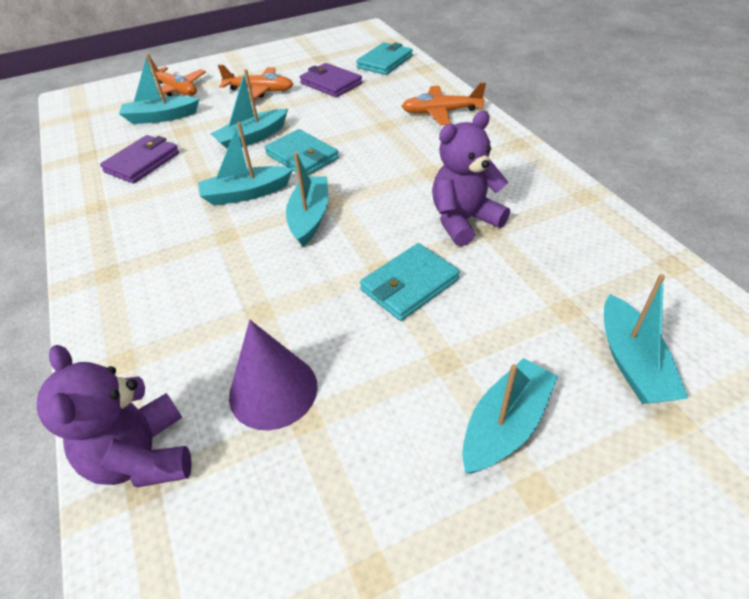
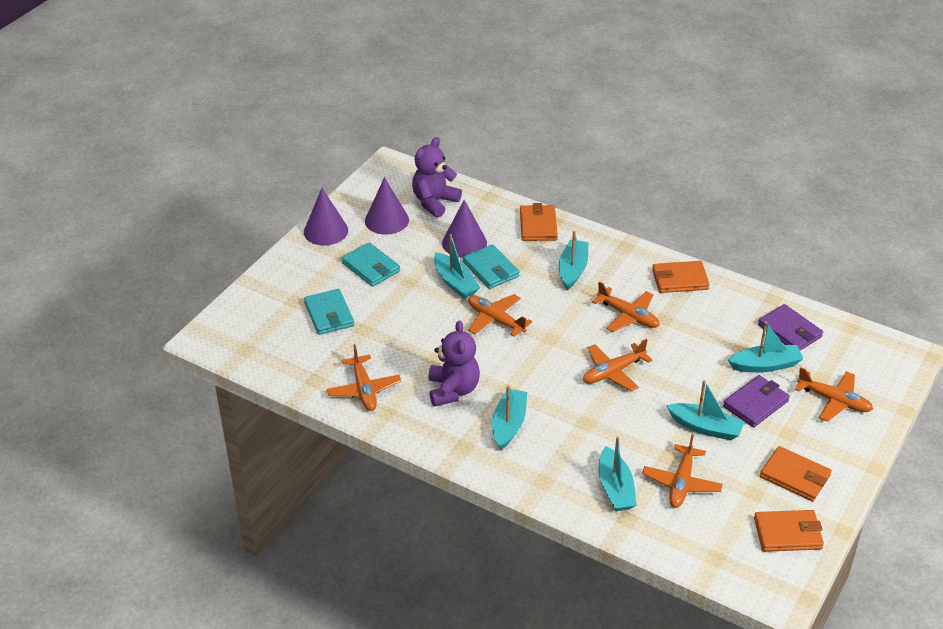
orange plane: 3 -> 6
orange wallet: 0 -> 4
purple cone: 1 -> 3

